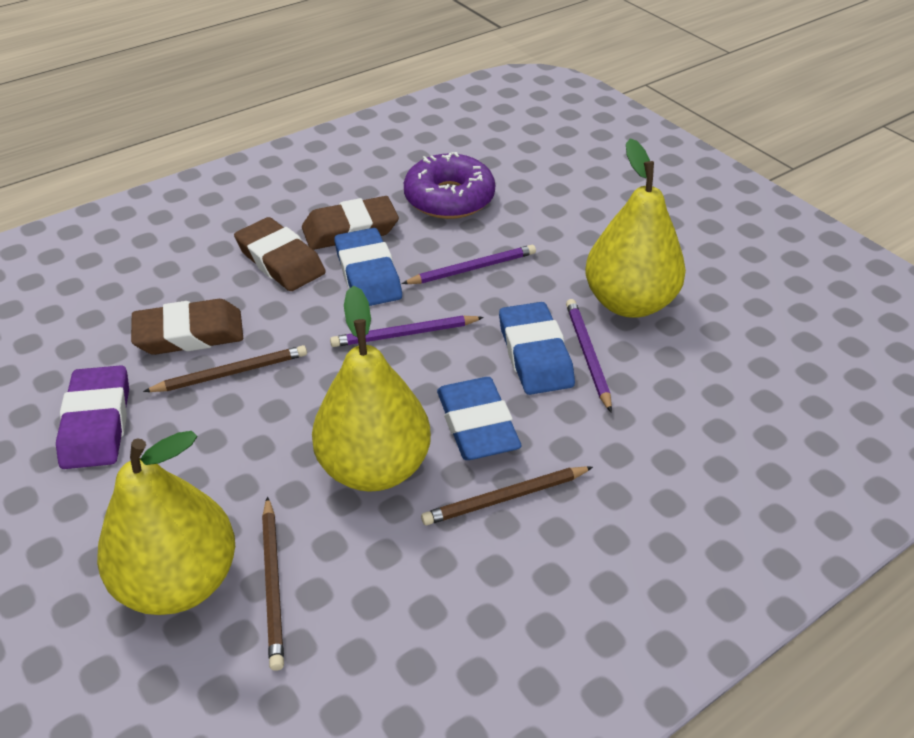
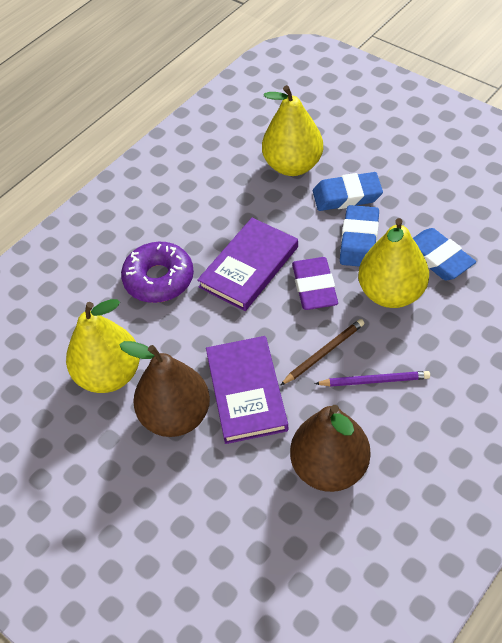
brown eraser: 3 -> 0
brown pear: 0 -> 2
brown pencil: 3 -> 1
purple book: 0 -> 2
purple pencil: 3 -> 1

